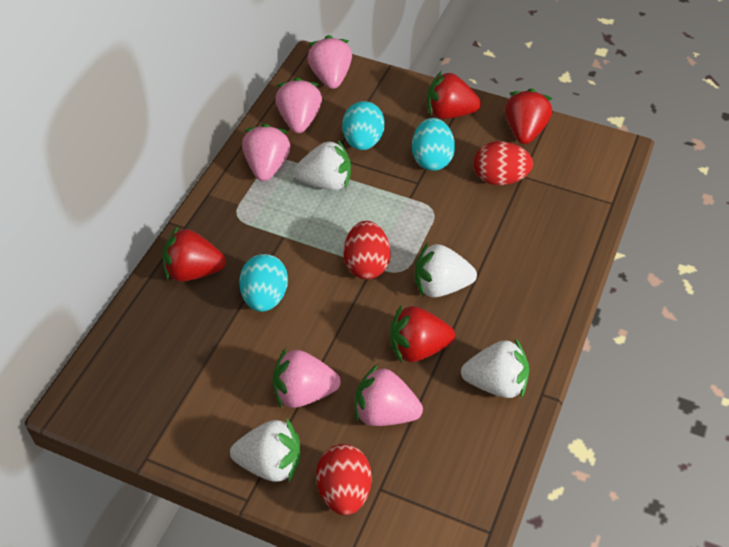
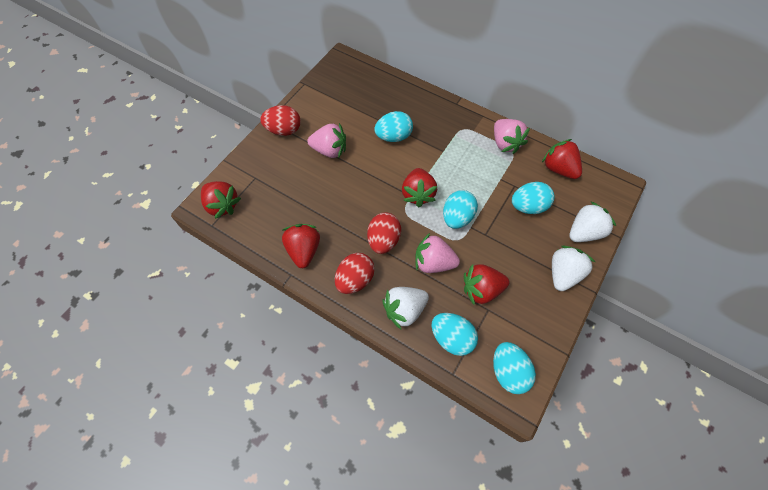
pink strawberry: 5 -> 3
red strawberry: 4 -> 5
turquoise egg: 3 -> 5
white strawberry: 4 -> 3

